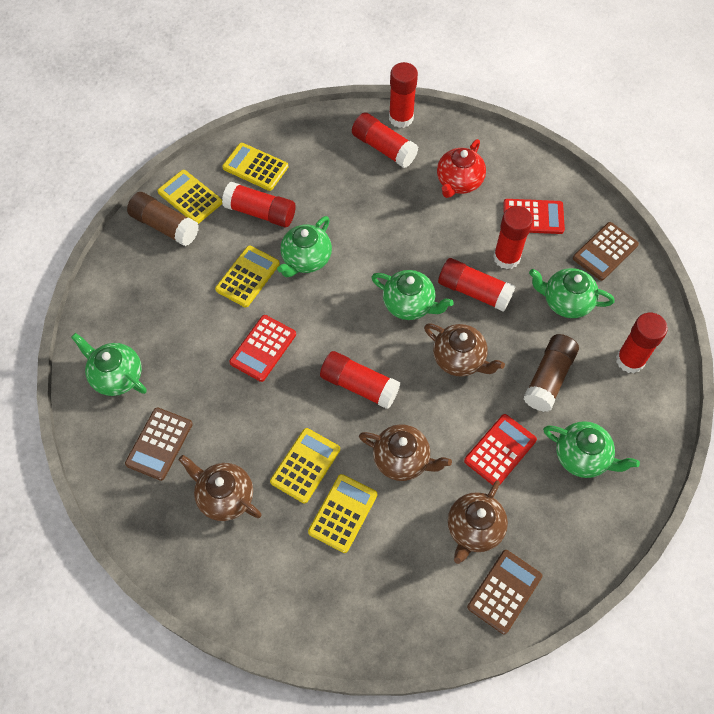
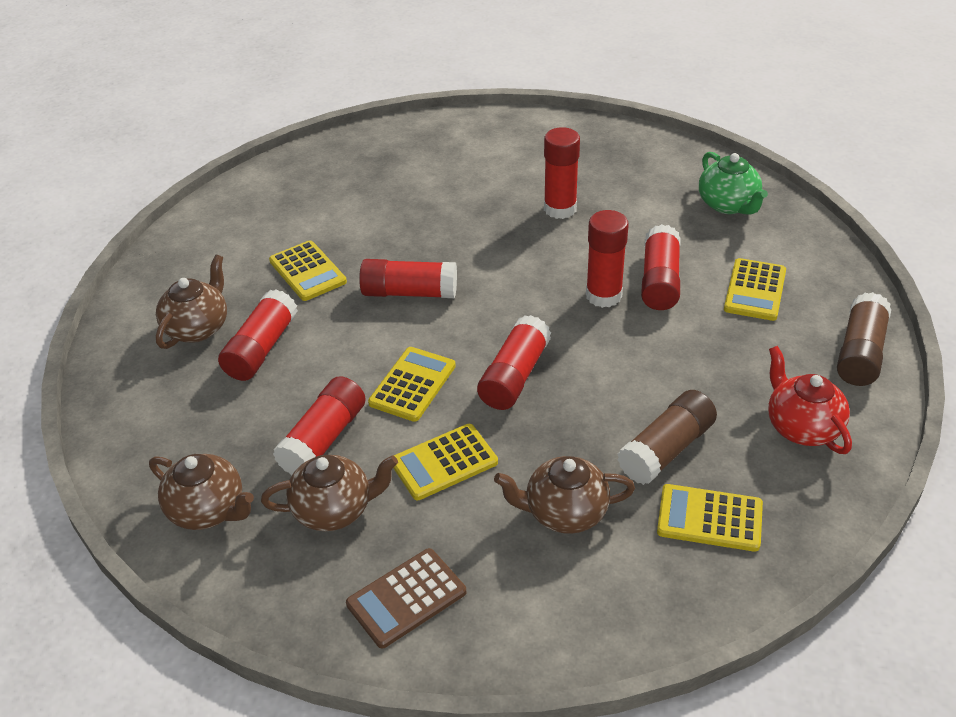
brown calculator: 3 -> 1
green teapot: 5 -> 1
red calculator: 3 -> 0

